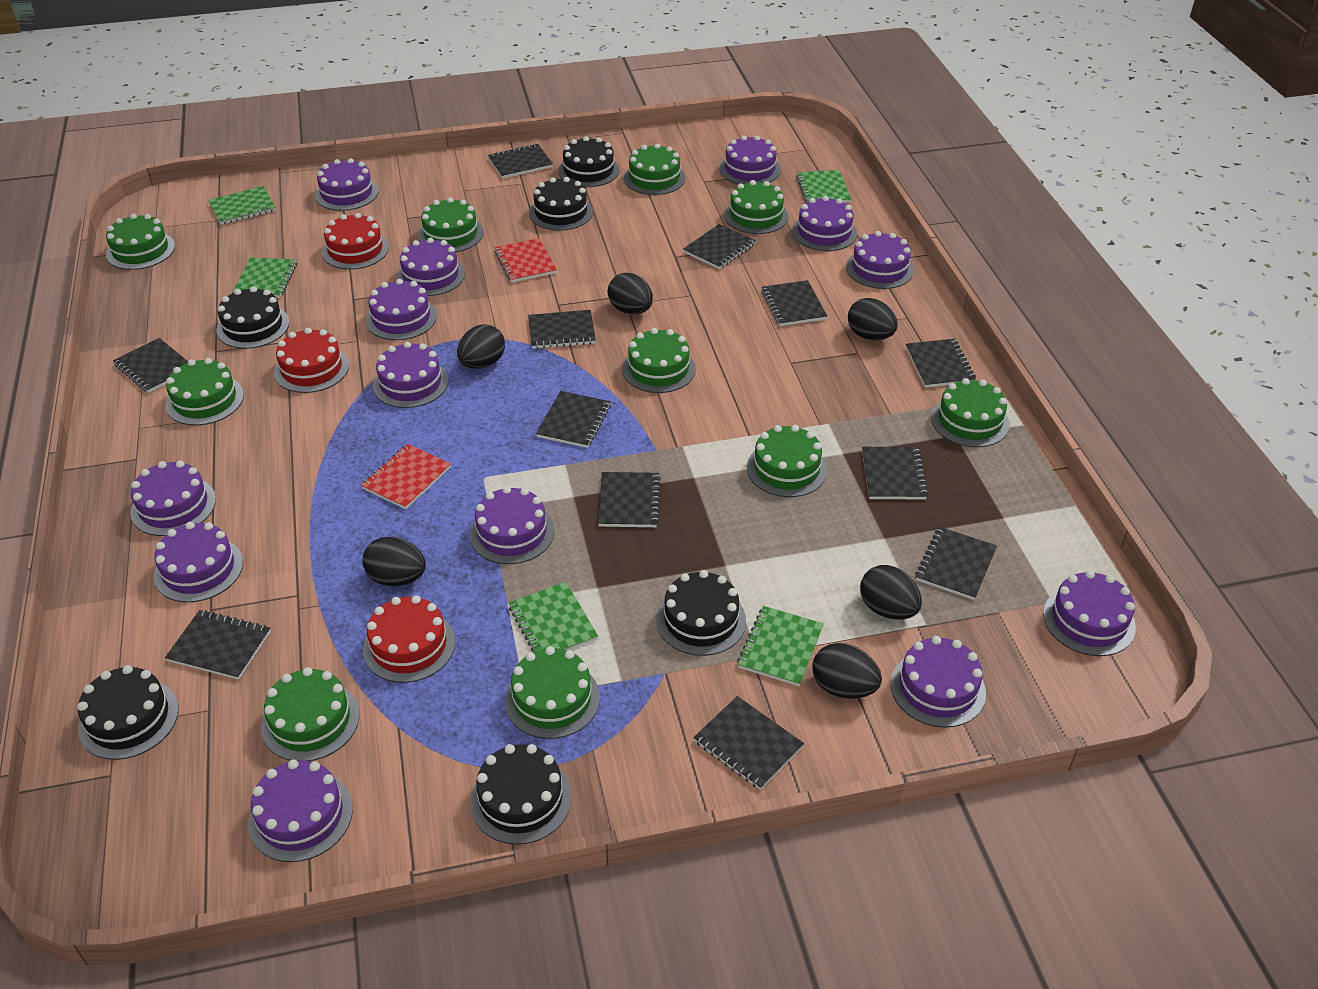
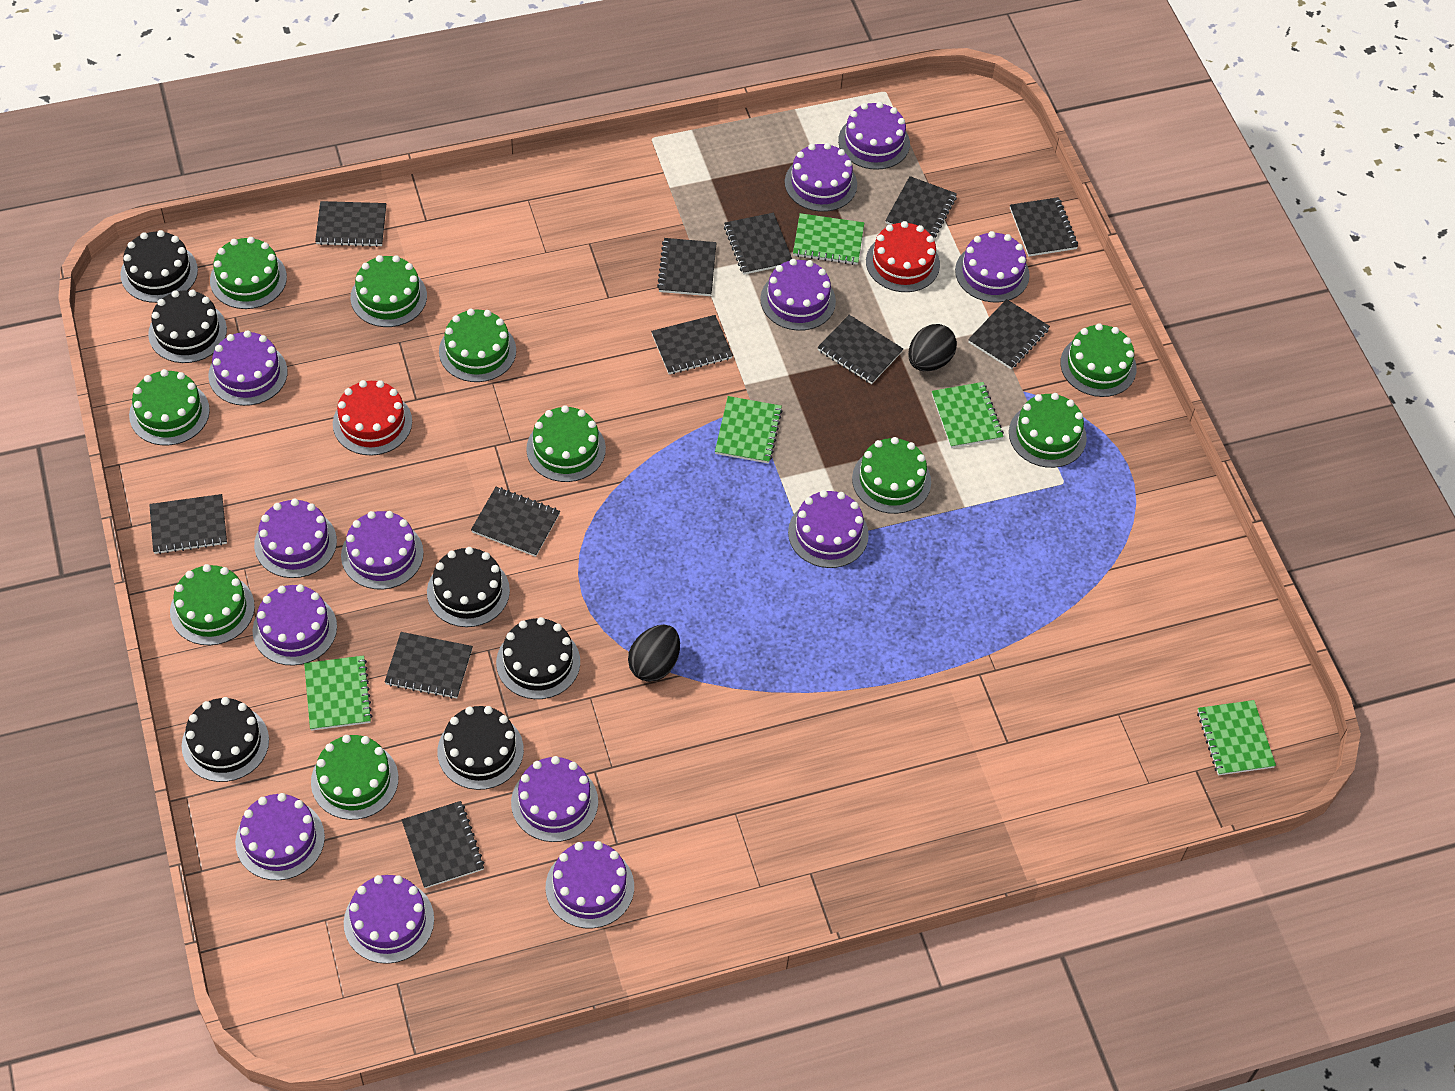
black egg: 6 -> 2
red cake: 3 -> 2
red notebook: 2 -> 0

